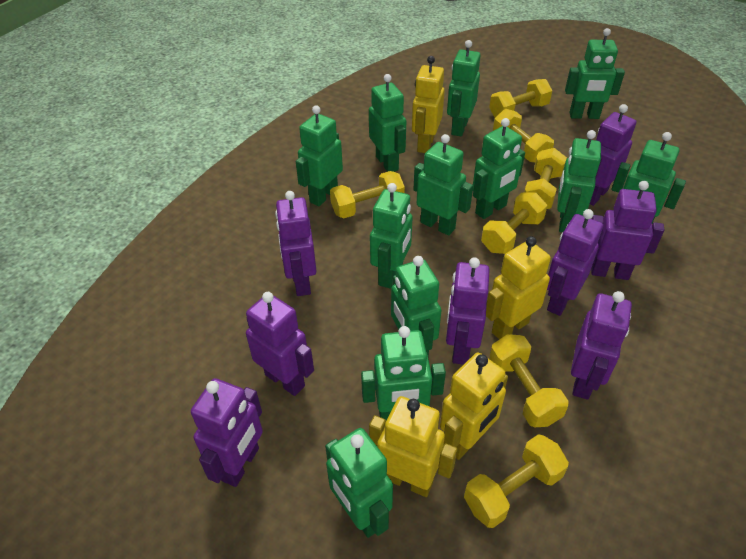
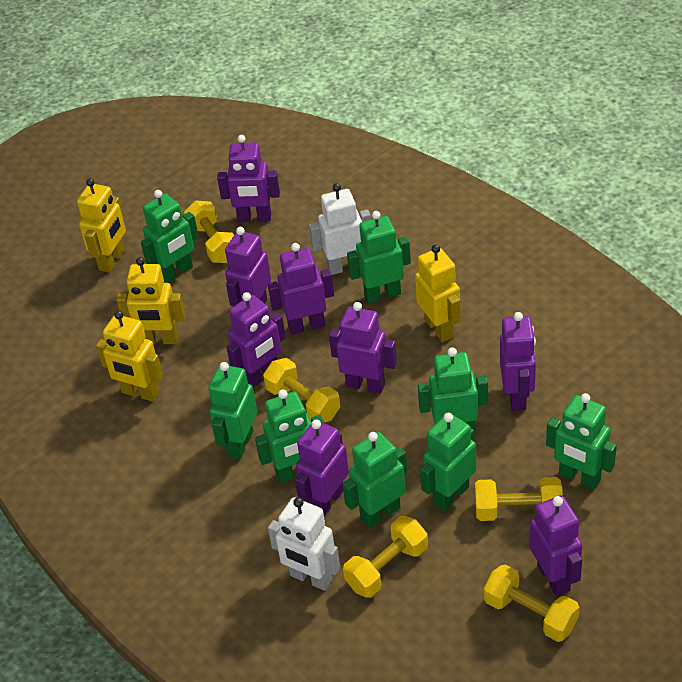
green robot: 12 -> 8
white robot: 0 -> 2
yellow dumbbell: 7 -> 5

